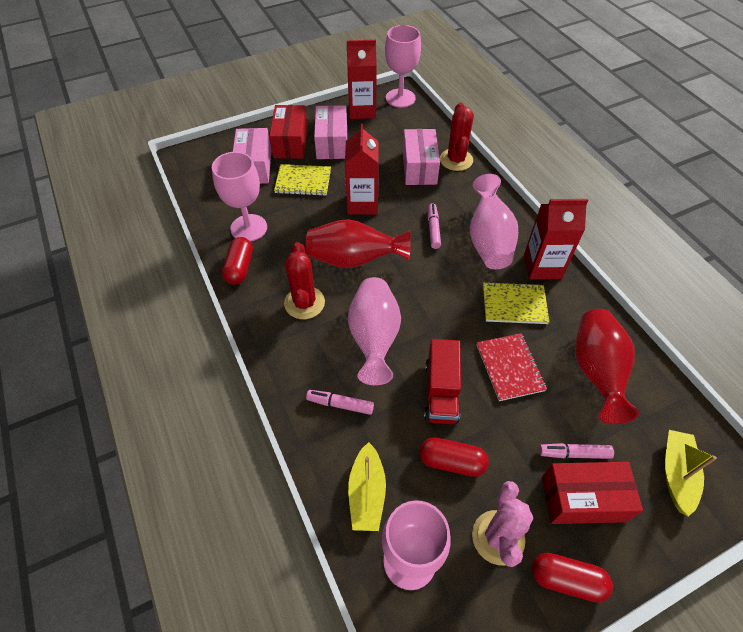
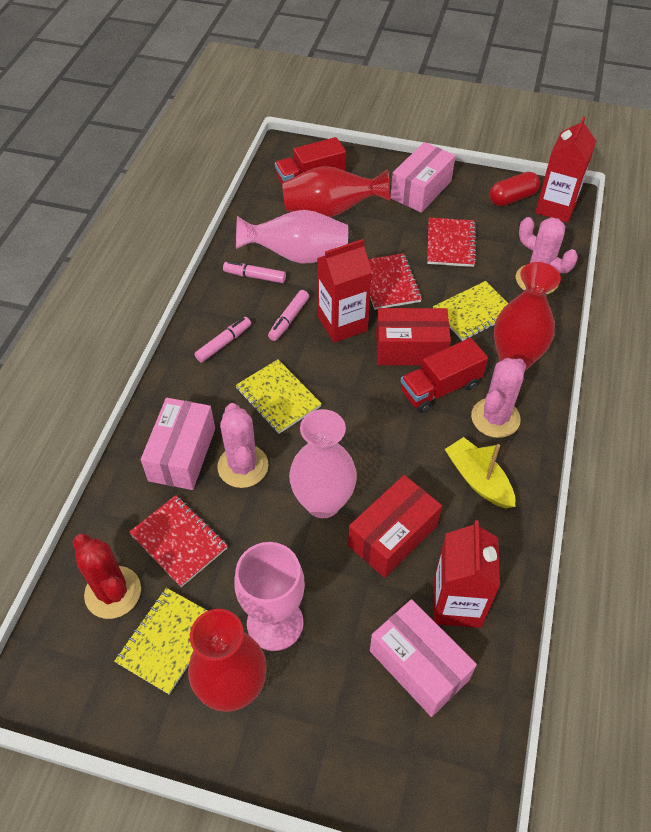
pink cactus: 1 -> 3
pink goblet: 3 -> 1
red cactus: 2 -> 1
red capsule: 3 -> 1
red notebook: 1 -> 3
red truck: 1 -> 2
red vase: 2 -> 3
yellow boat: 2 -> 1
yellow notebook: 2 -> 3

